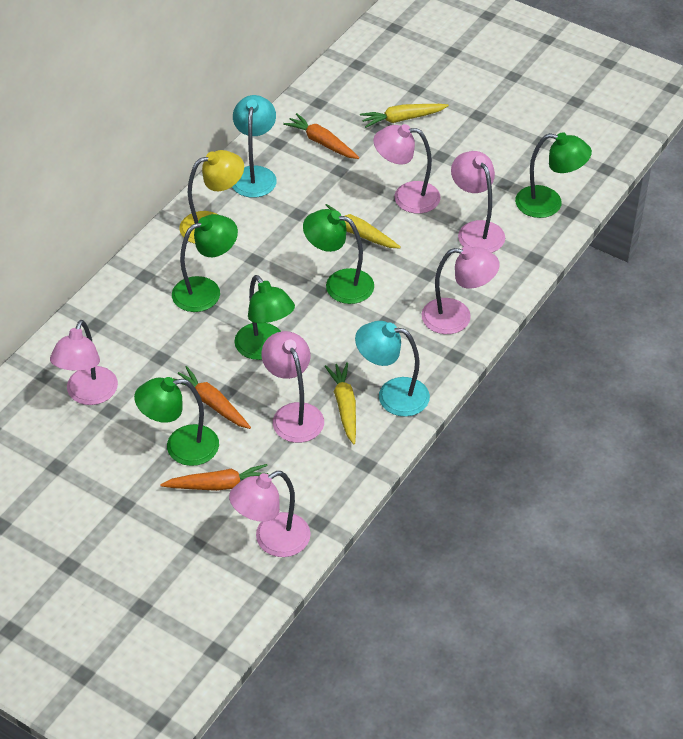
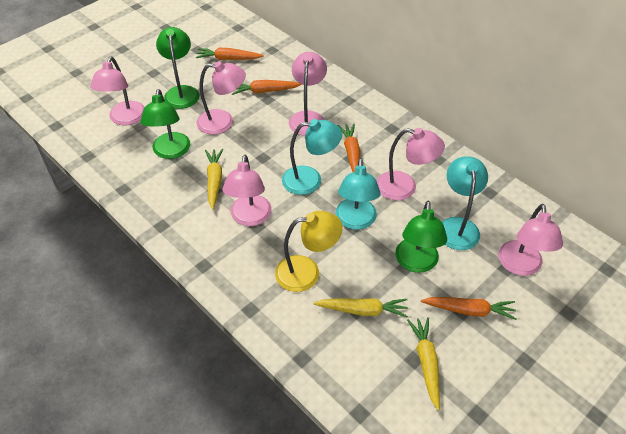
green lamp: 5 -> 3
orange carrot: 3 -> 4
turquoise lamp: 2 -> 3

